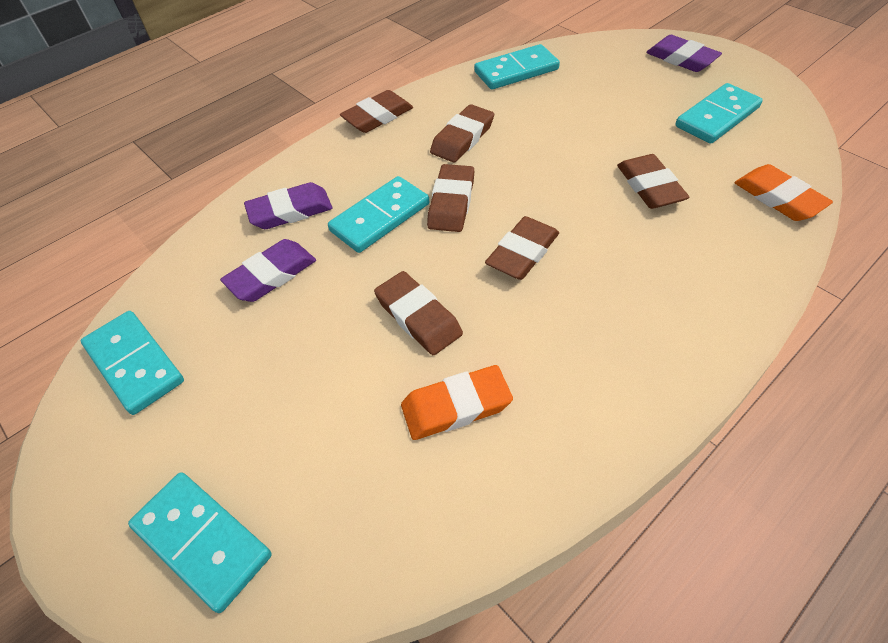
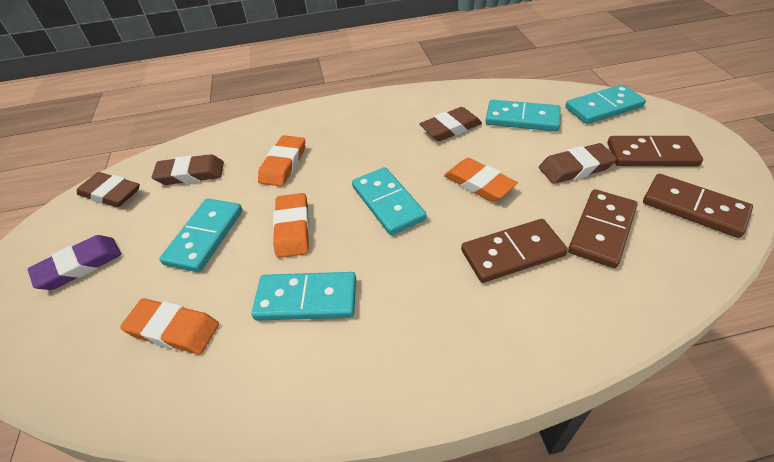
brown domino: 0 -> 4
brown eraser: 6 -> 4
orange eraser: 2 -> 4
purple eraser: 3 -> 1

